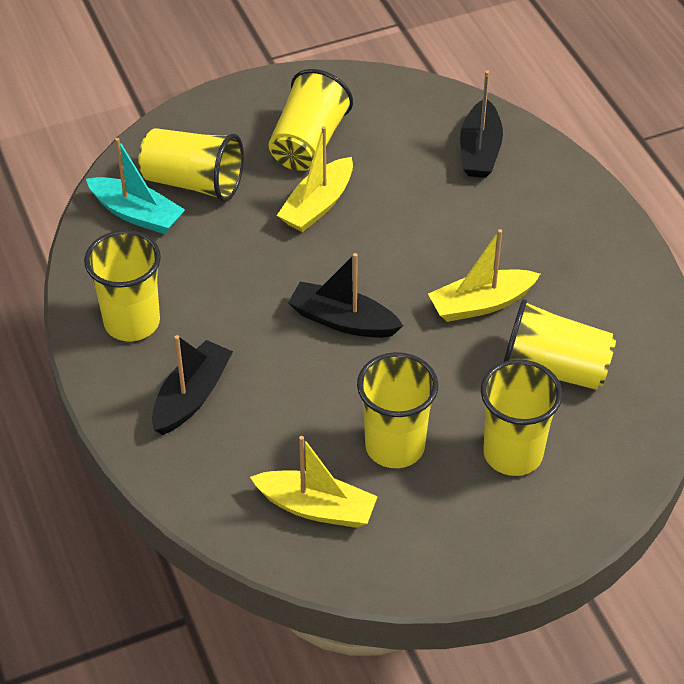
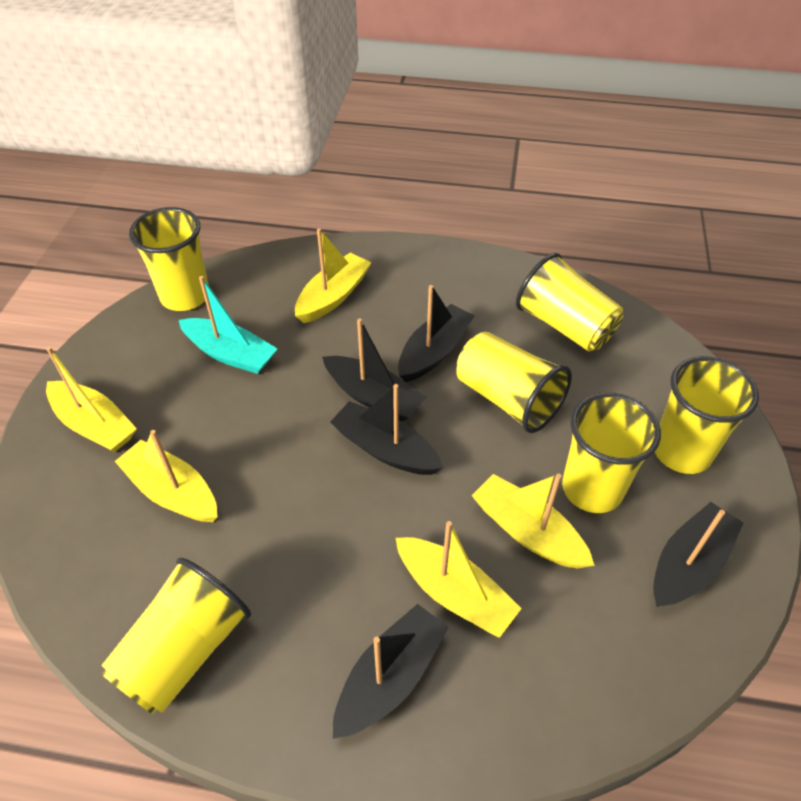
black boat: 3 -> 5
yellow boat: 3 -> 5

